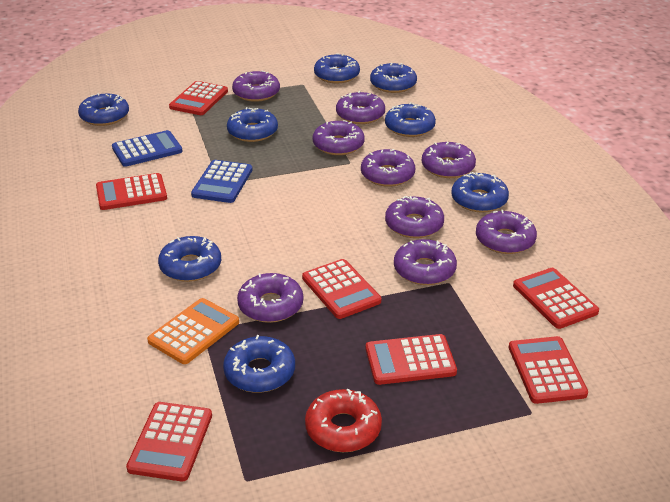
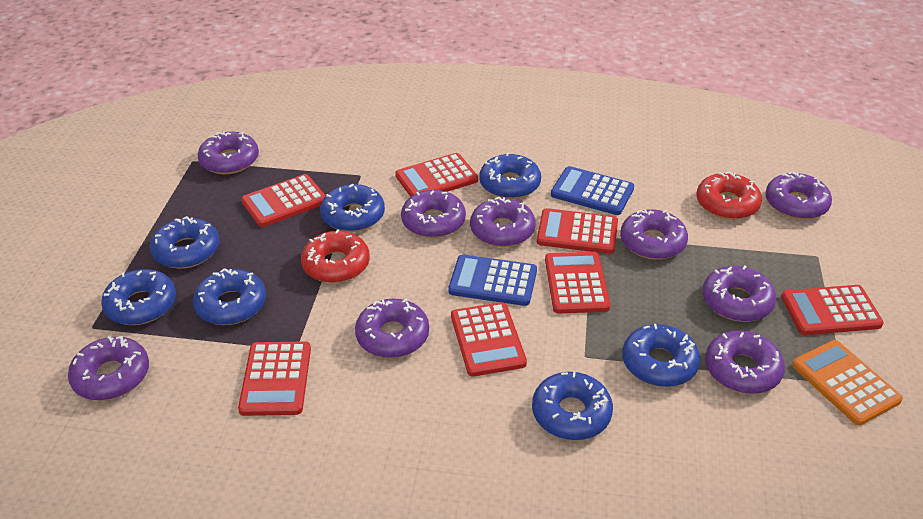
blue donut: 8 -> 7
red donut: 1 -> 2

